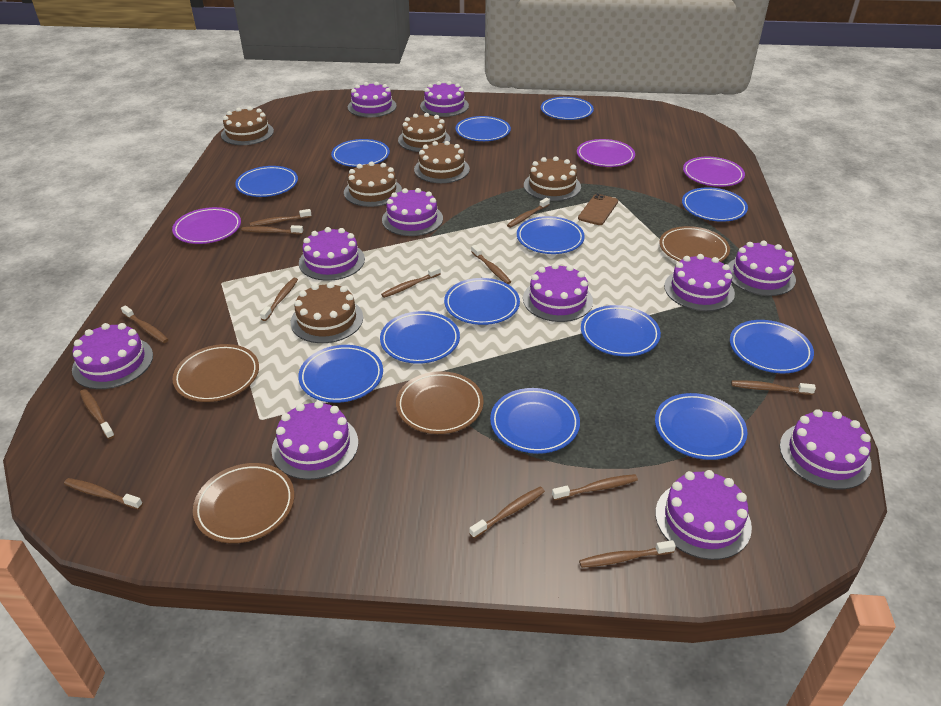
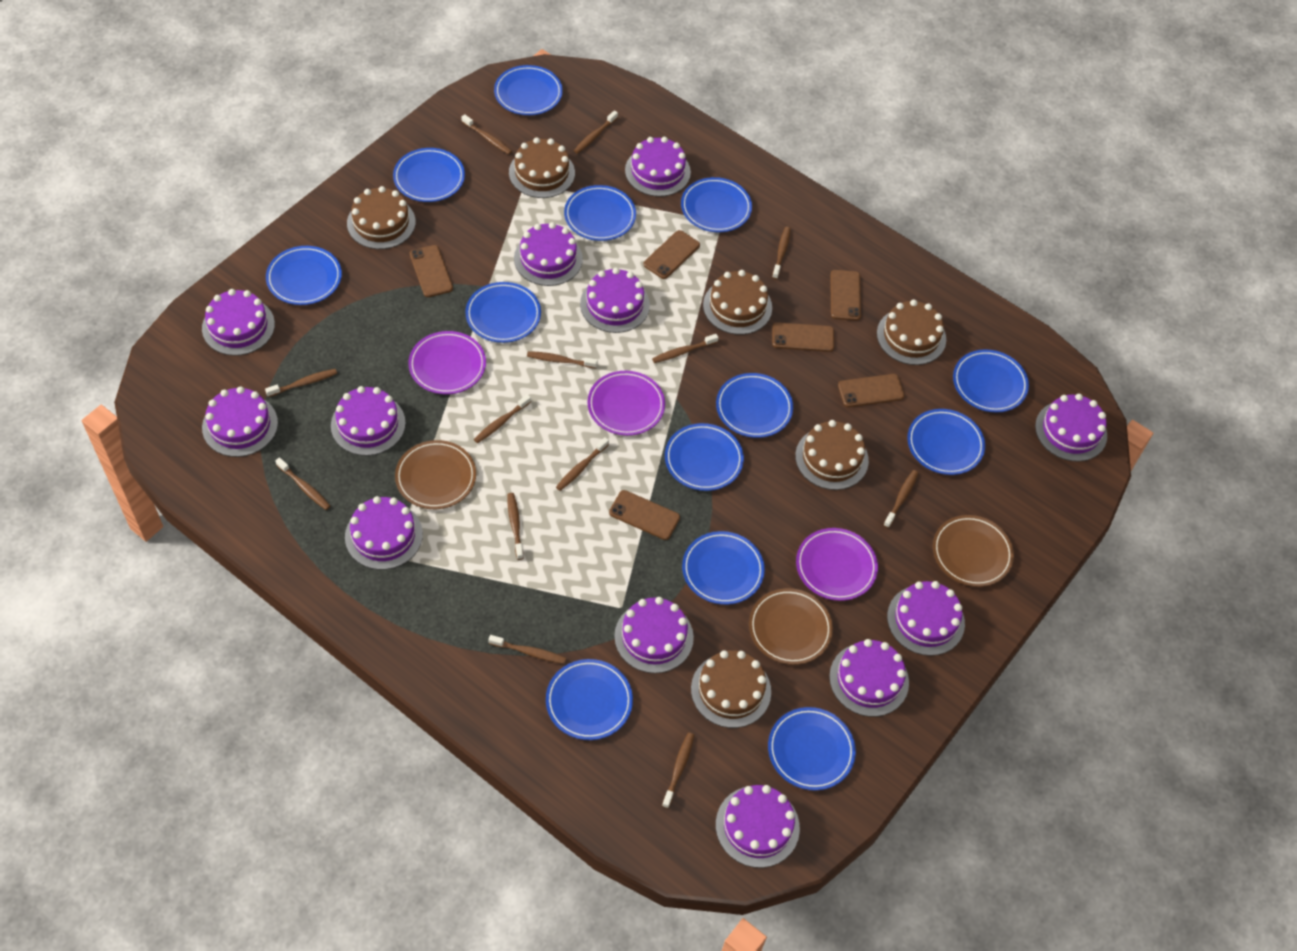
brown phone: 1 -> 6
brown plate: 4 -> 3
purple cake: 11 -> 12

